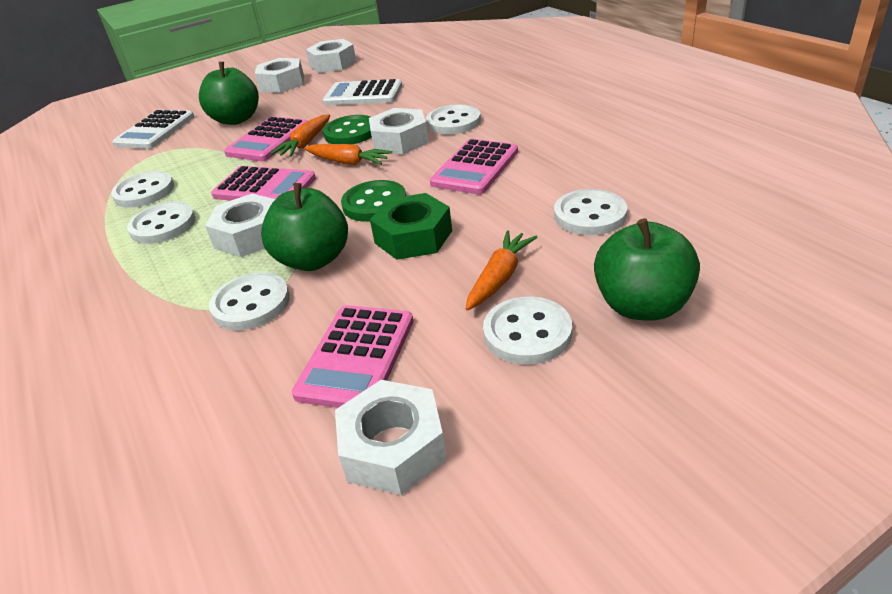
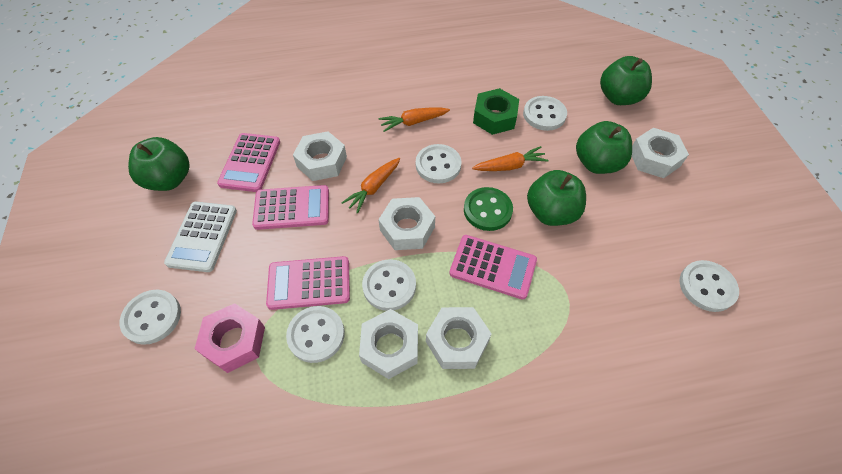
green apple: 3 -> 4
green button: 2 -> 1
pink nut: 0 -> 1
white calculator: 2 -> 1

